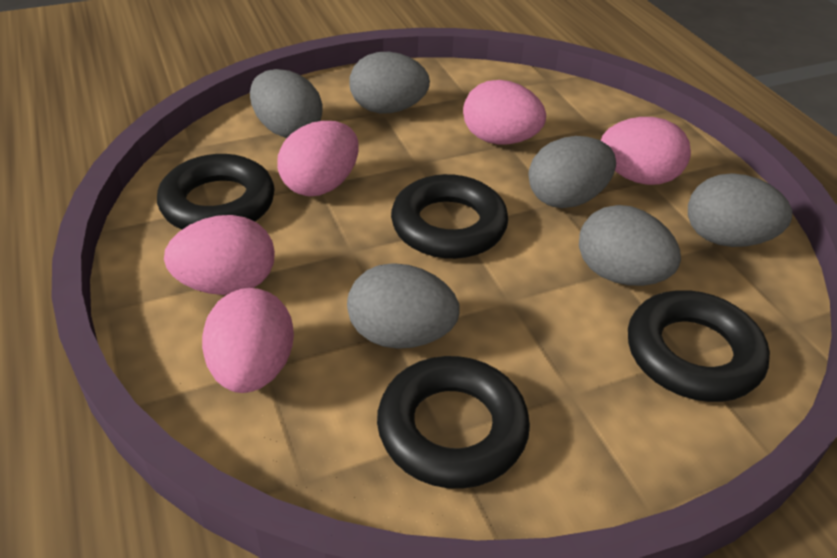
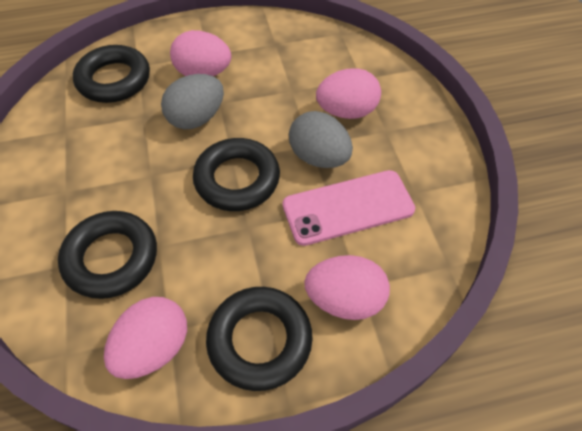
grey egg: 6 -> 2
pink egg: 5 -> 4
pink phone: 0 -> 1

